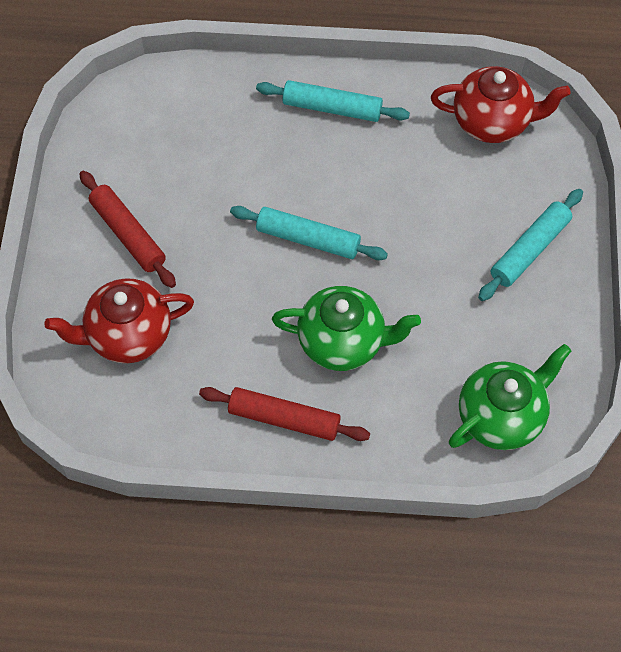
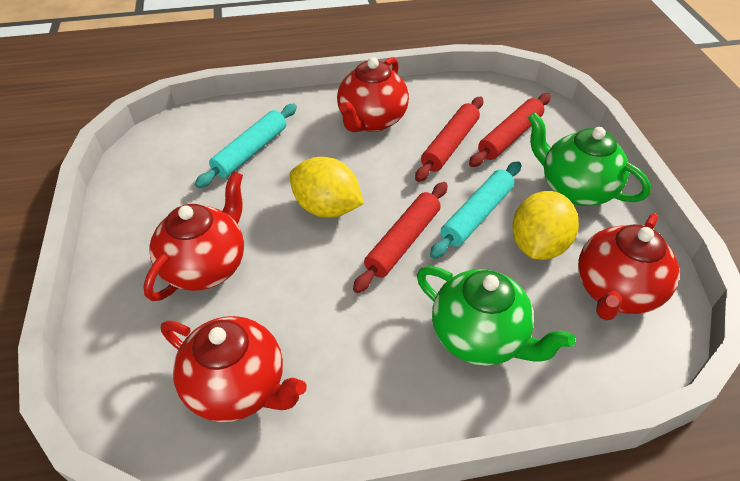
red rolling pin: 2 -> 3
red teapot: 2 -> 4
turquoise rolling pin: 3 -> 2
yellow lemon: 0 -> 2

